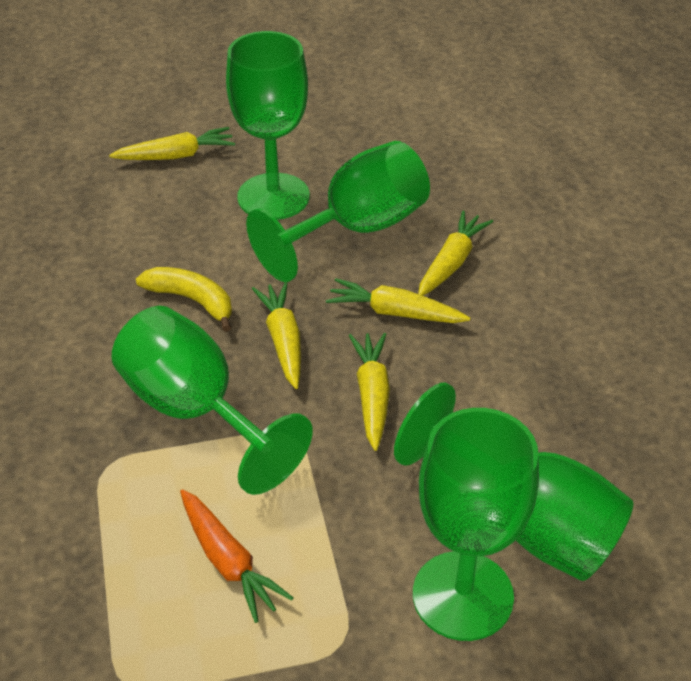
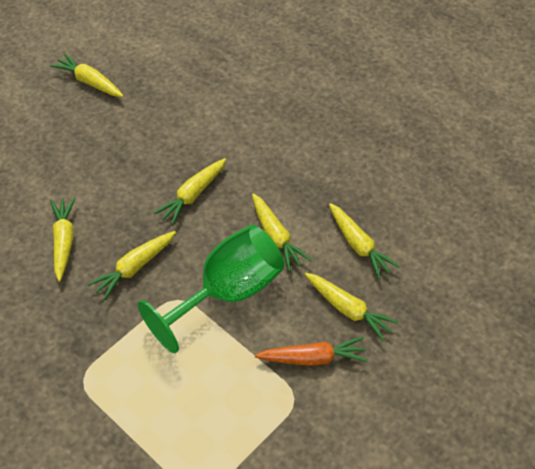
green goblet: 5 -> 1
yellow banana: 1 -> 0
yellow carrot: 5 -> 7

